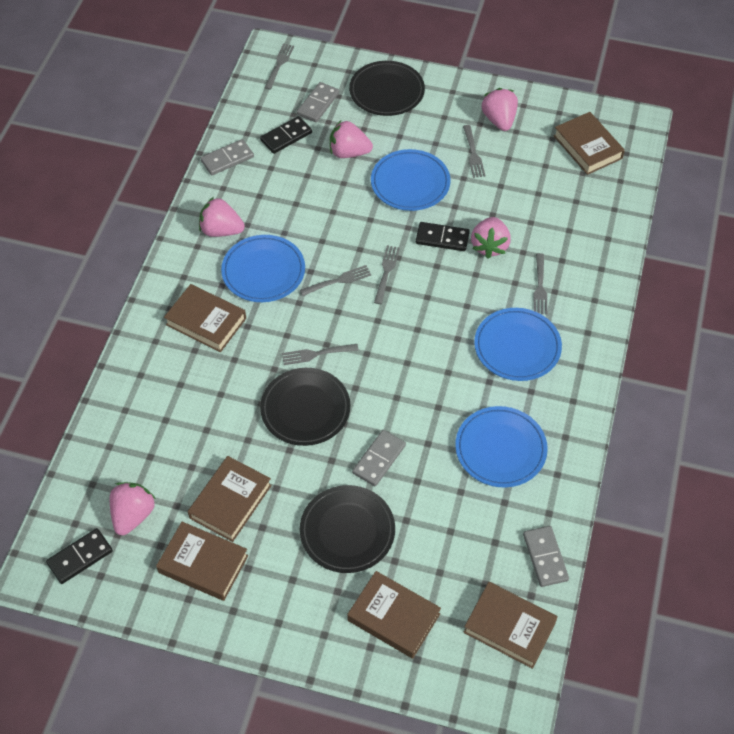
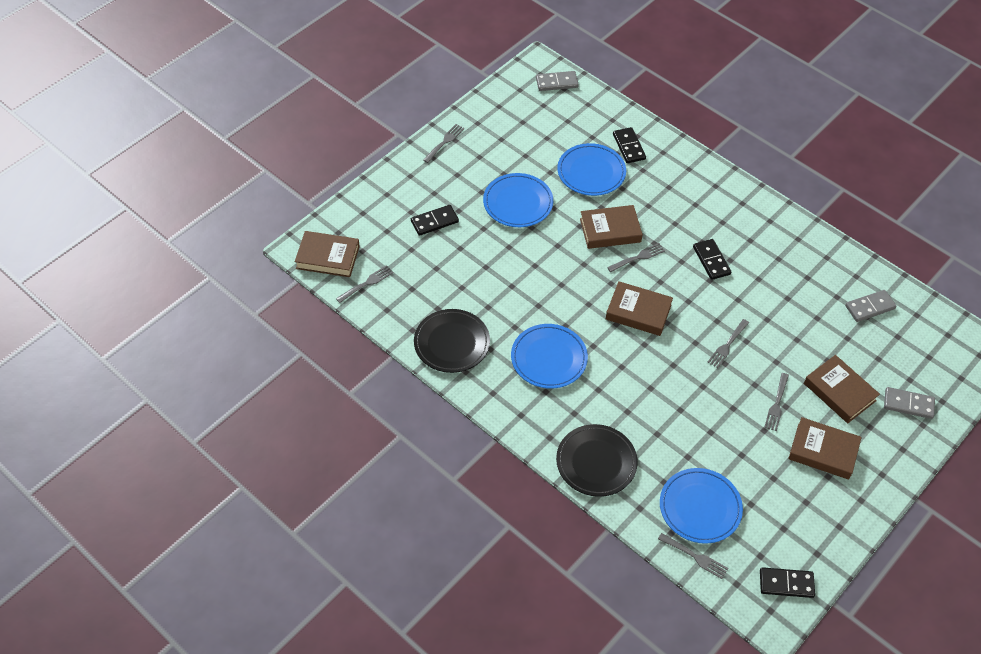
black domino: 3 -> 4
black plate: 3 -> 2
brown book: 6 -> 5
grey domino: 4 -> 3
pink strawberry: 5 -> 0

